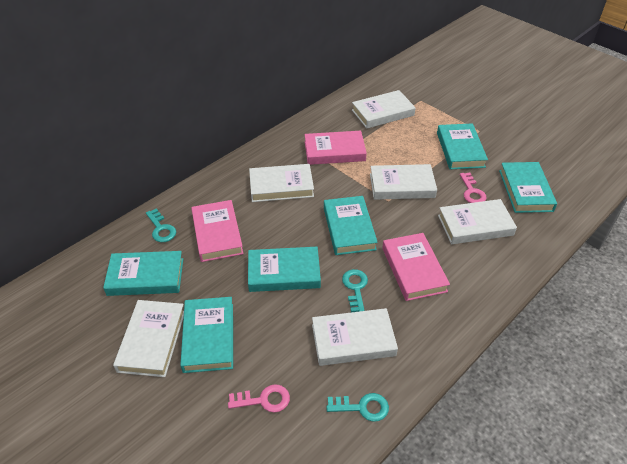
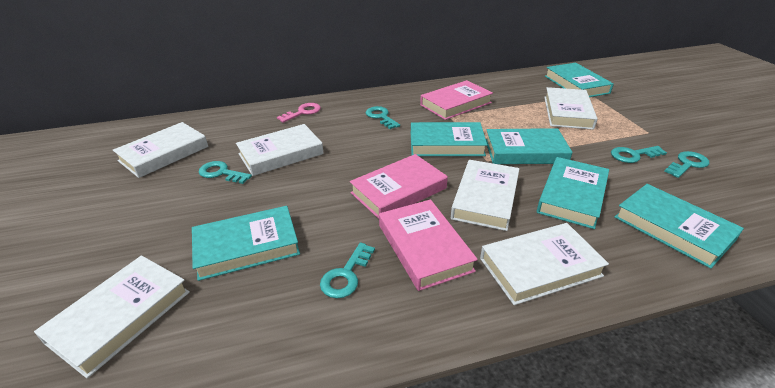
pink key: 2 -> 1
turquoise key: 3 -> 5

